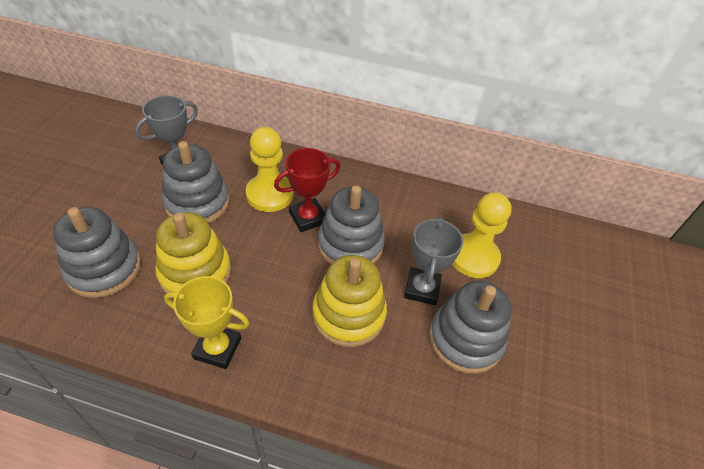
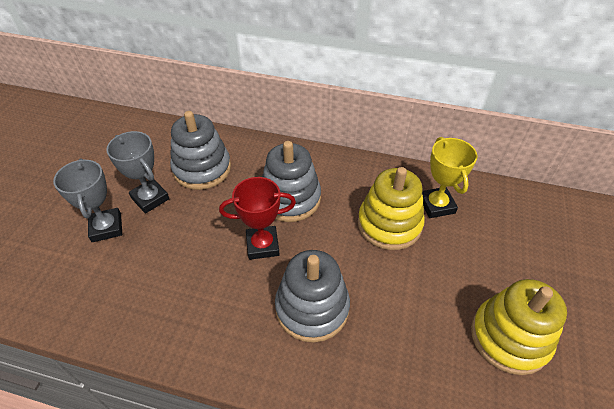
grey stacking toy: 4 -> 3
yellow pawn: 2 -> 0

